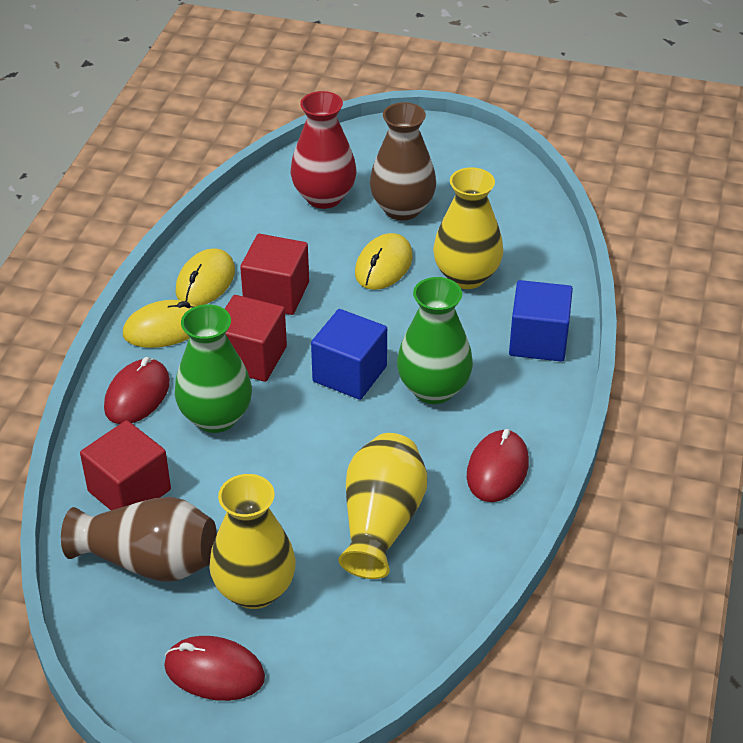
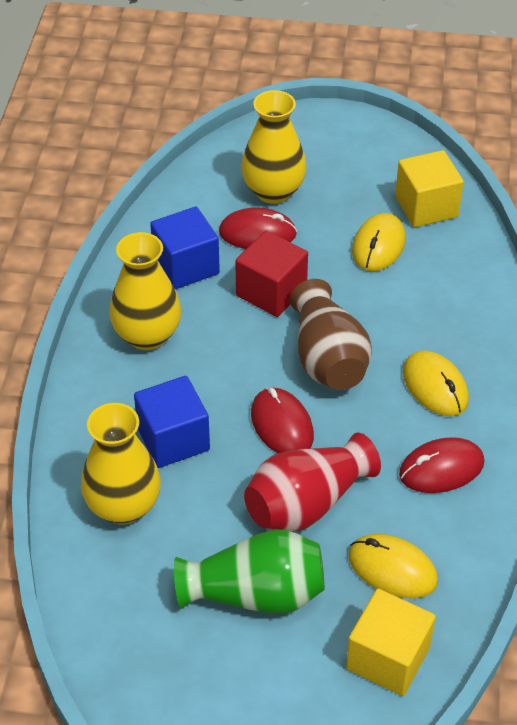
brown vase: 2 -> 1
green vase: 2 -> 1
red cube: 3 -> 1
yellow cube: 0 -> 2

